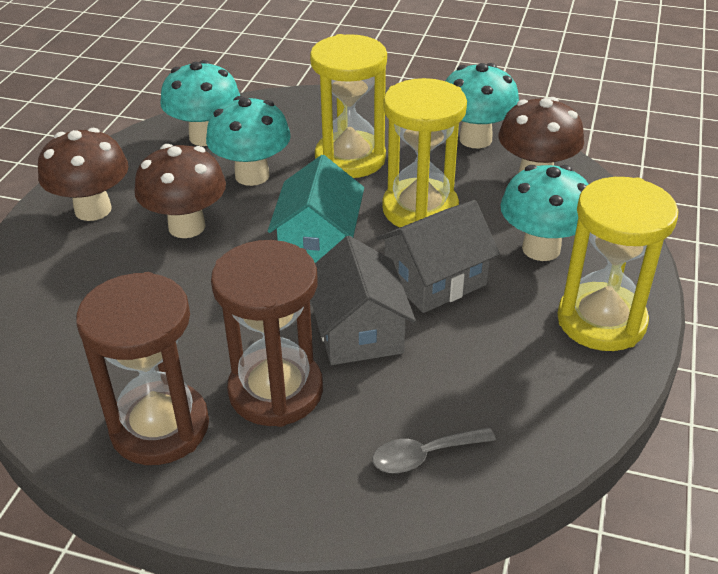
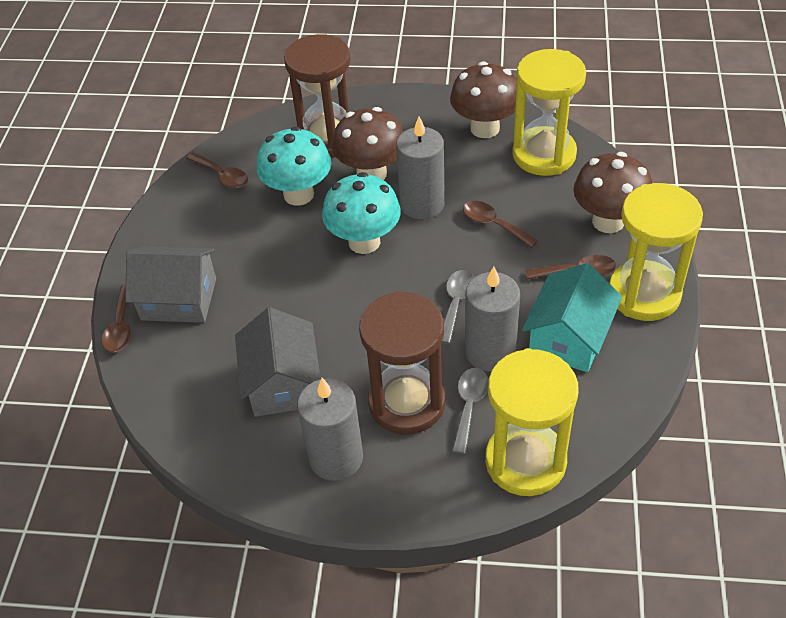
brown spoon: 0 -> 4
grey candle: 0 -> 3
grey spoon: 1 -> 2
turquoise mushroom: 4 -> 2

